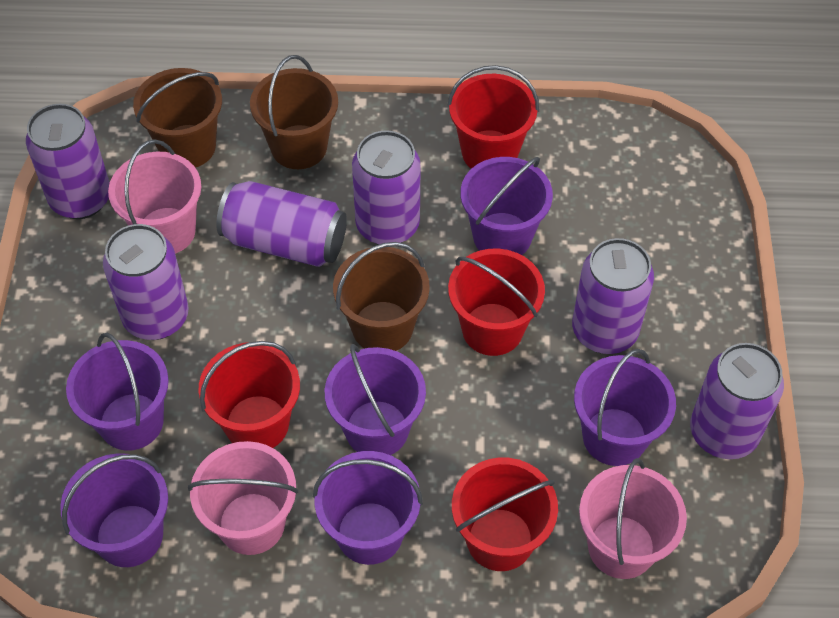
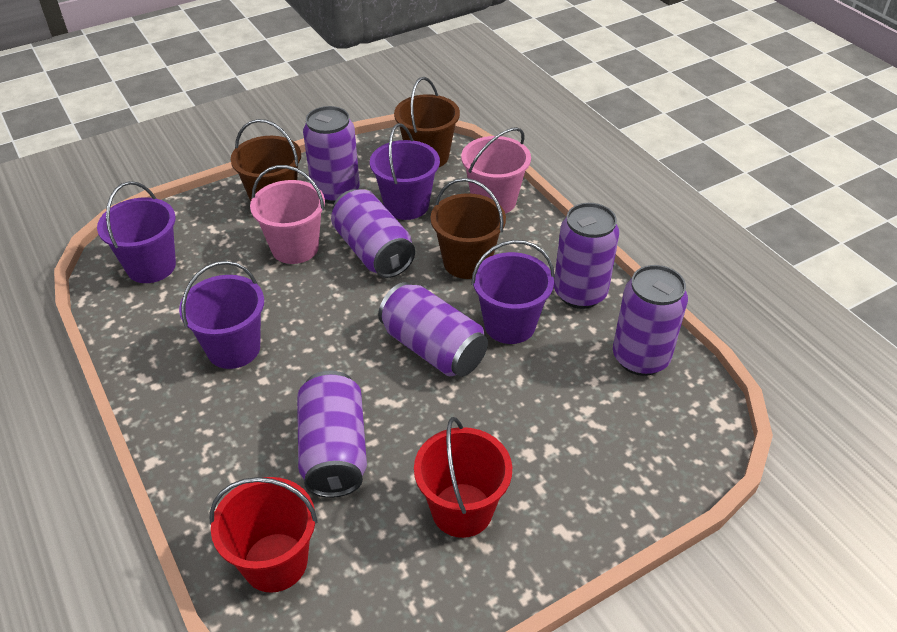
pink bucket: 3 -> 2
purple bucket: 6 -> 4
red bucket: 4 -> 2

